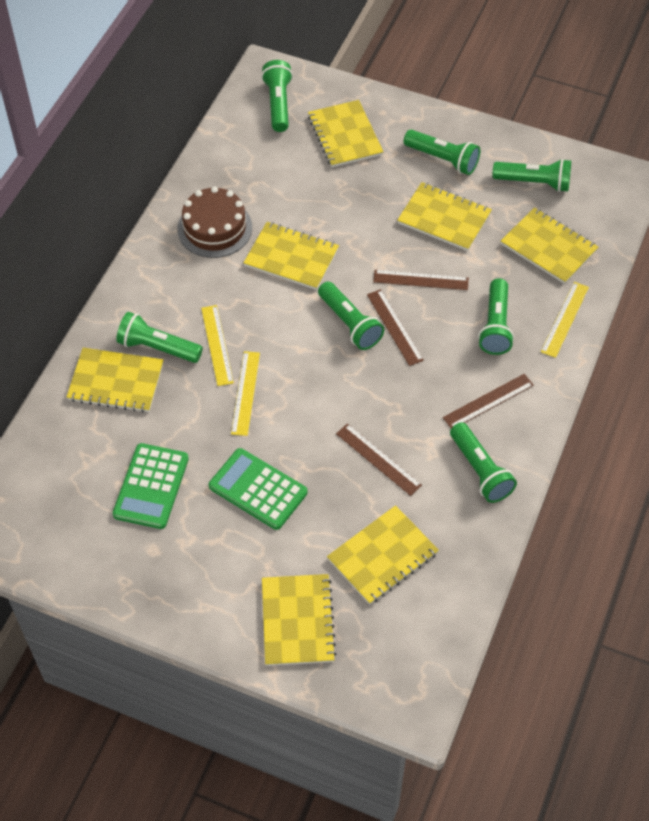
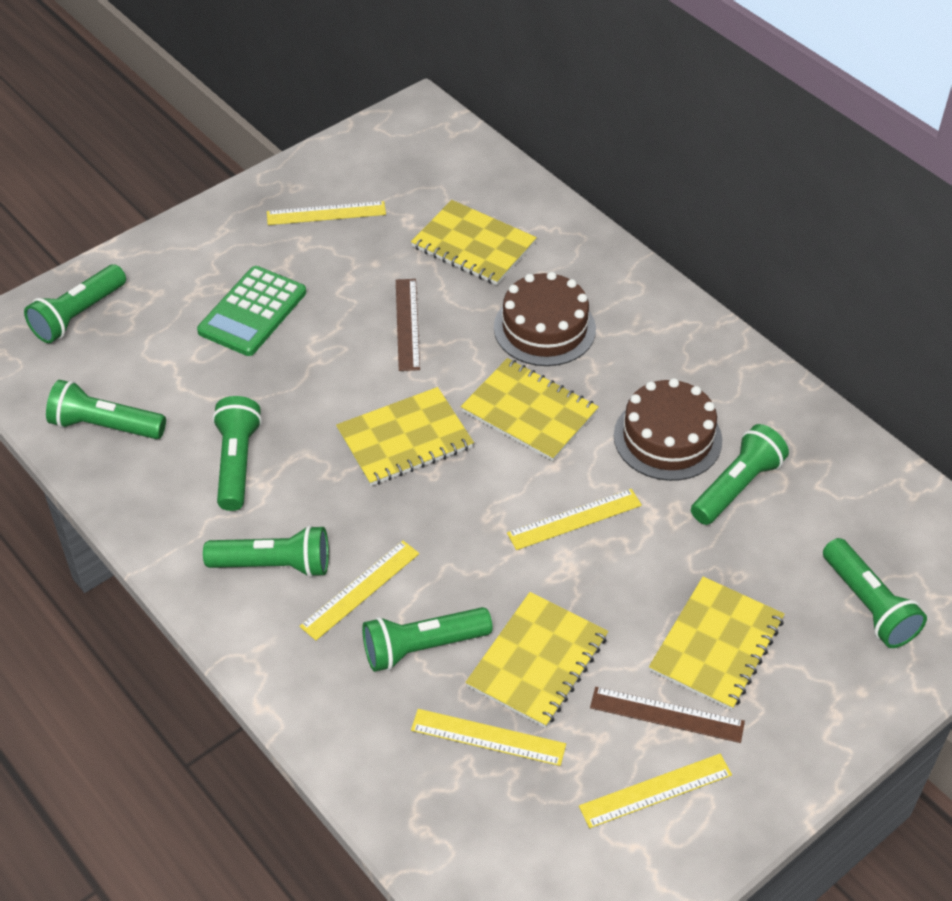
brown cake: 1 -> 2
brown ruler: 4 -> 2
green calculator: 2 -> 1
yellow notebook: 7 -> 5
yellow ruler: 3 -> 5

